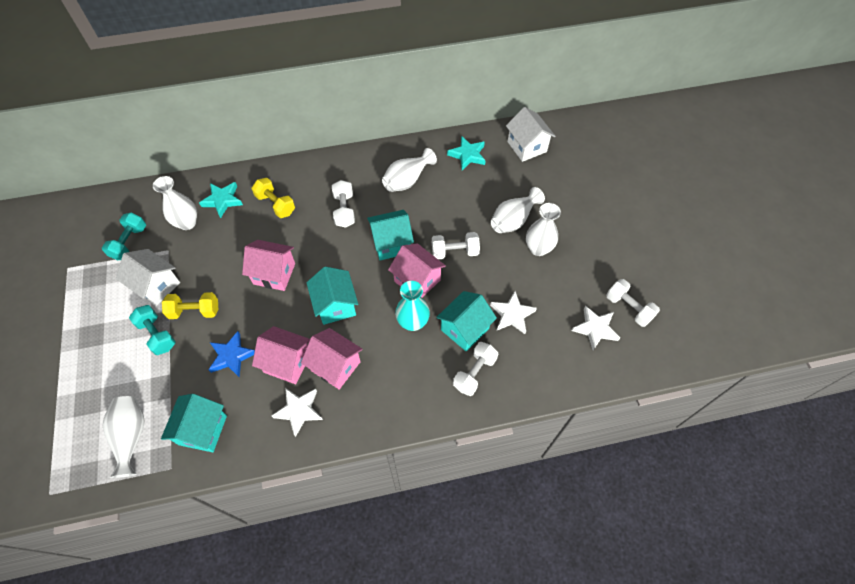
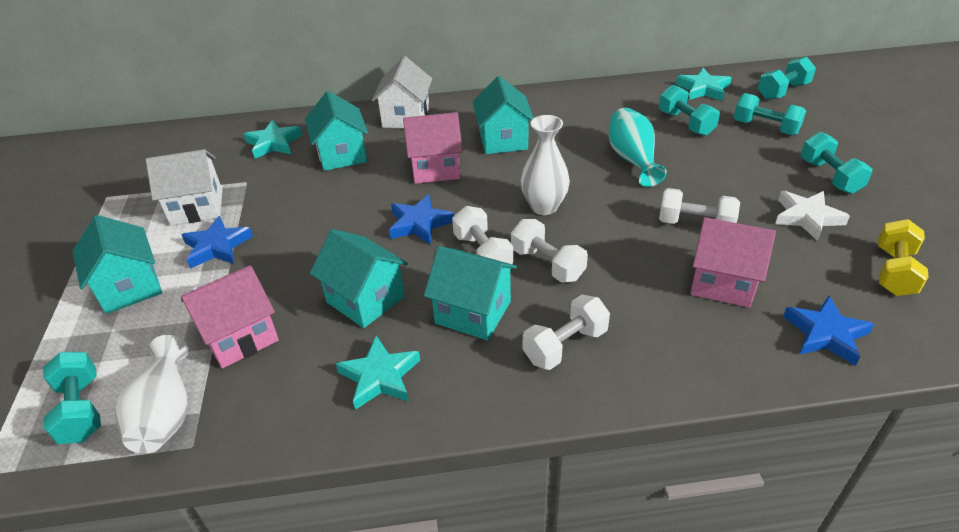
blue star: 1 -> 3
pink house: 4 -> 3
turquoise dumbbell: 2 -> 5
turquoise house: 4 -> 5
turquoise star: 2 -> 3
white star: 3 -> 1
white vase: 5 -> 2
yellow dumbbell: 2 -> 1

